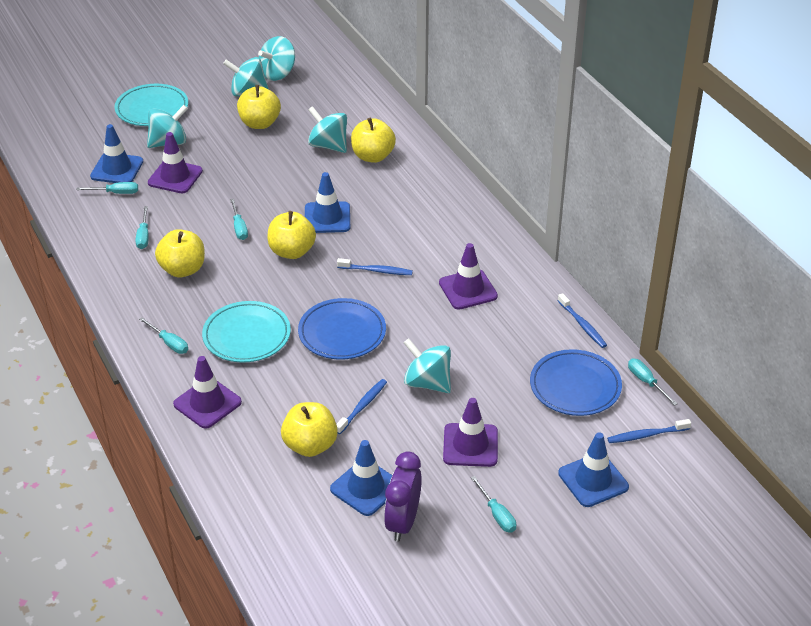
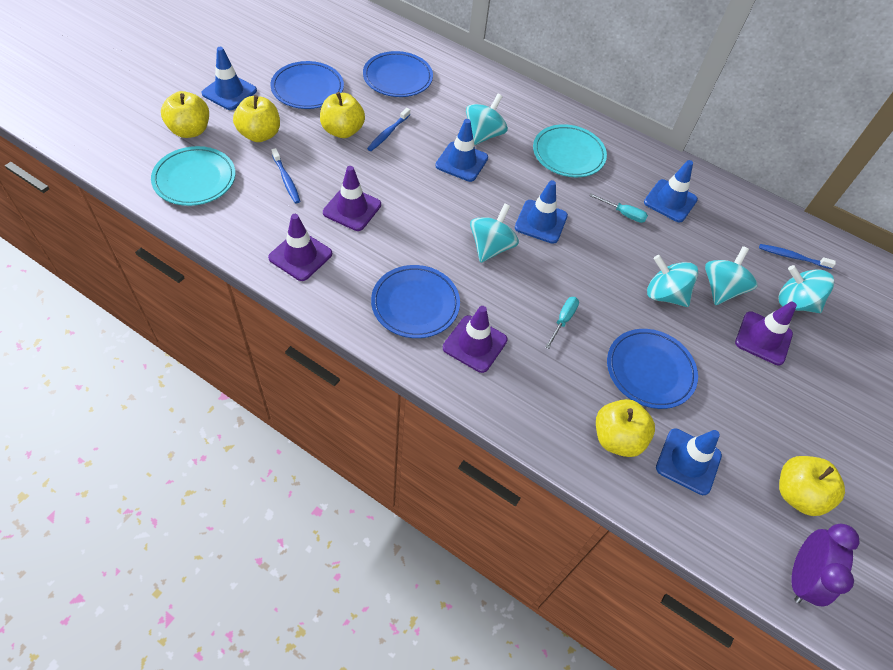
blue plate: 2 -> 4
blue toothbrush: 4 -> 3
blue traffic cone: 4 -> 5
turquoise screwdriver: 6 -> 2

